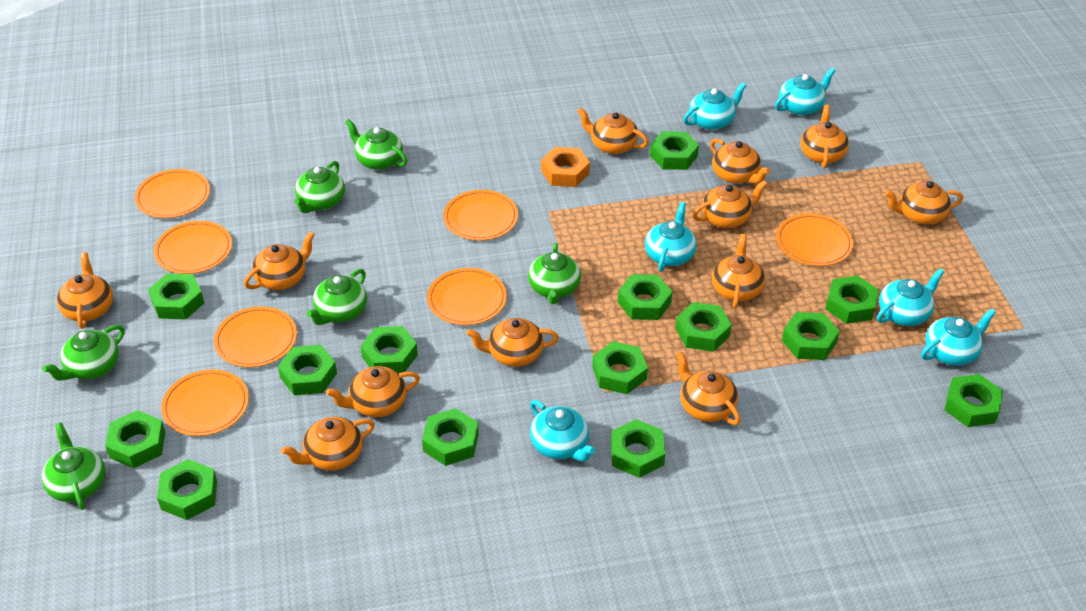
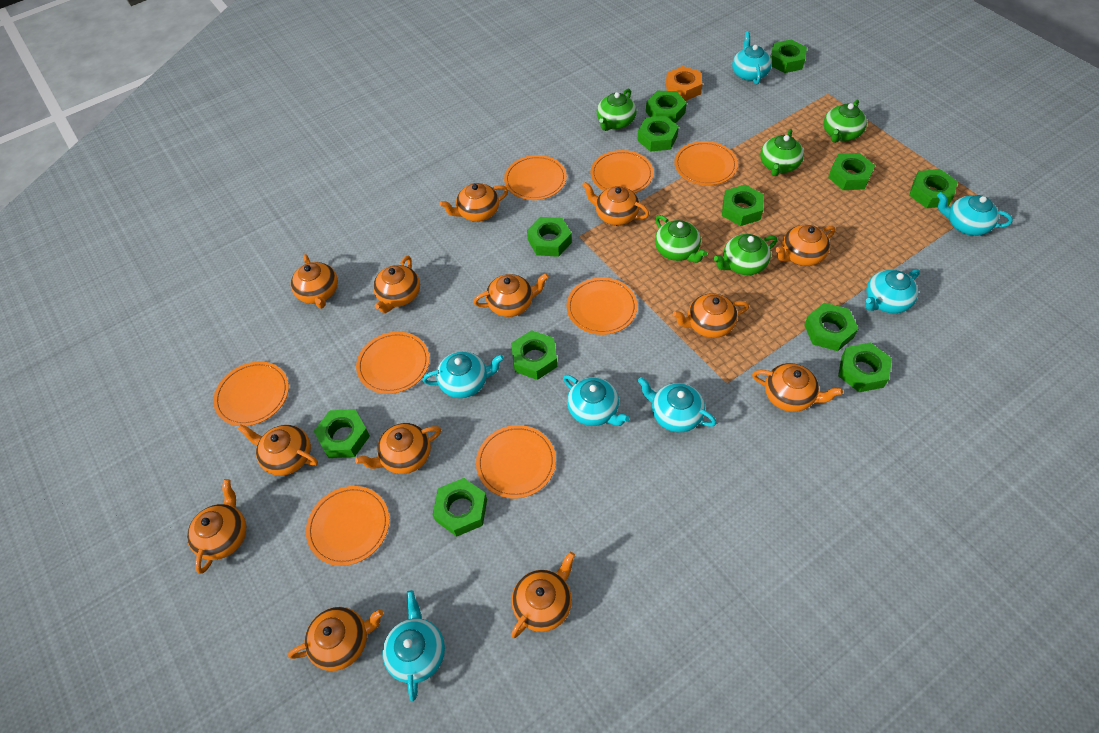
green nut: 14 -> 12
green teapot: 6 -> 5
orange plate: 7 -> 8
orange teapot: 12 -> 13
turquoise teapot: 6 -> 7

